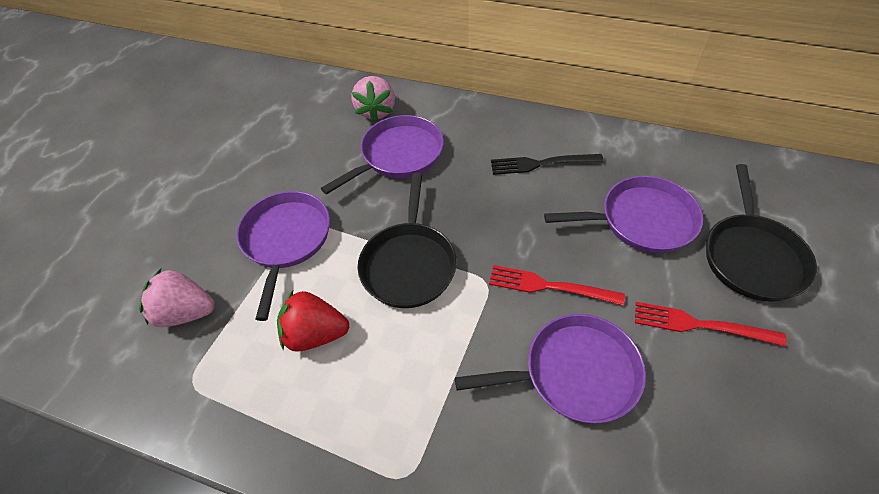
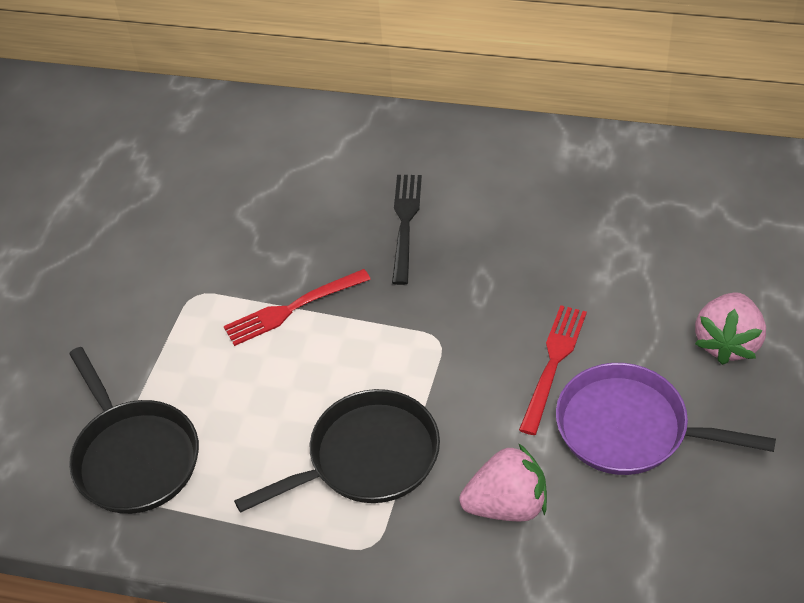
purple pan: 4 -> 1
red strawberry: 1 -> 0

